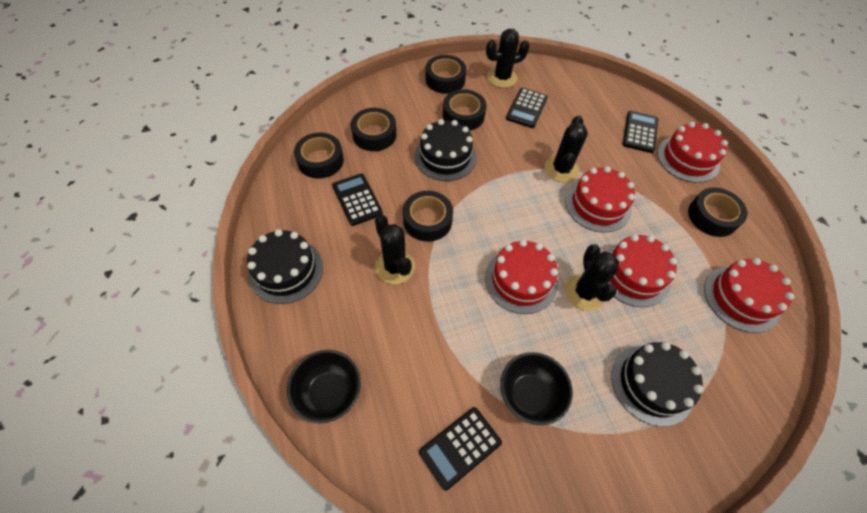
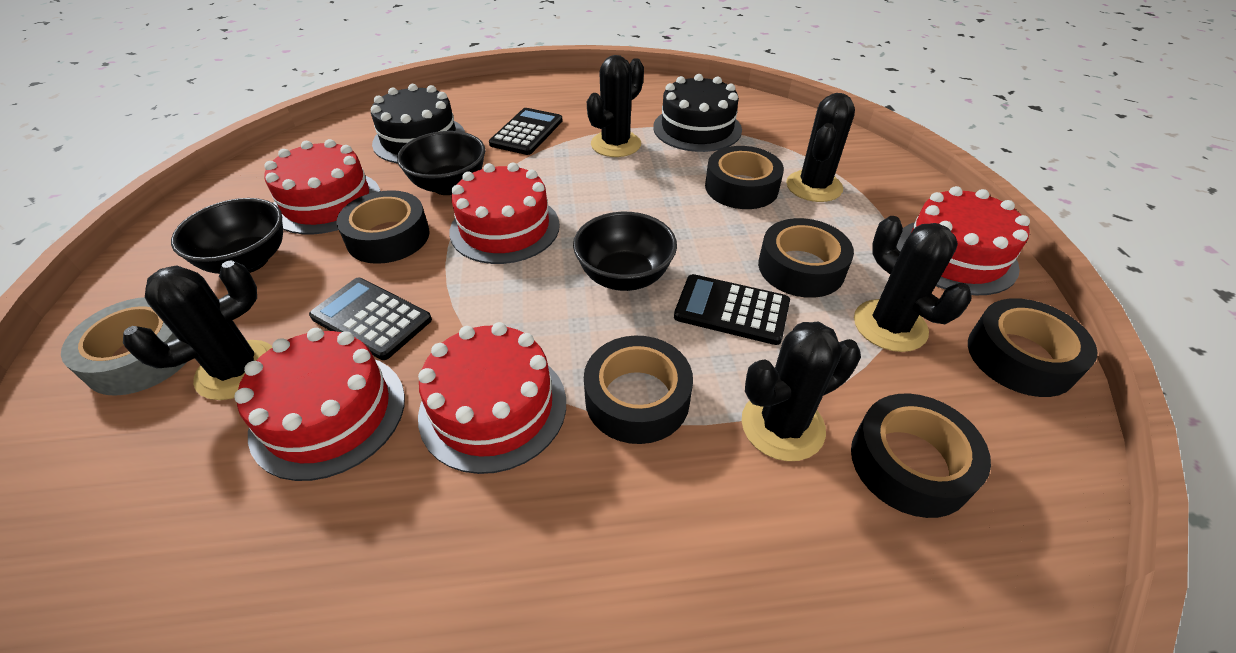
black bowl: 2 -> 3
black cactus: 4 -> 5
black cake: 3 -> 2
black calculator: 4 -> 3
grey tape: 0 -> 1

